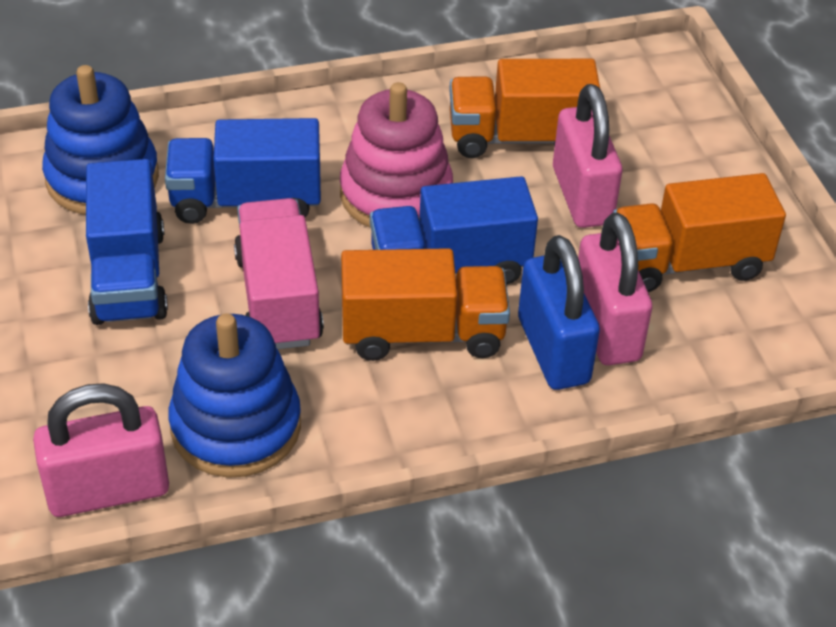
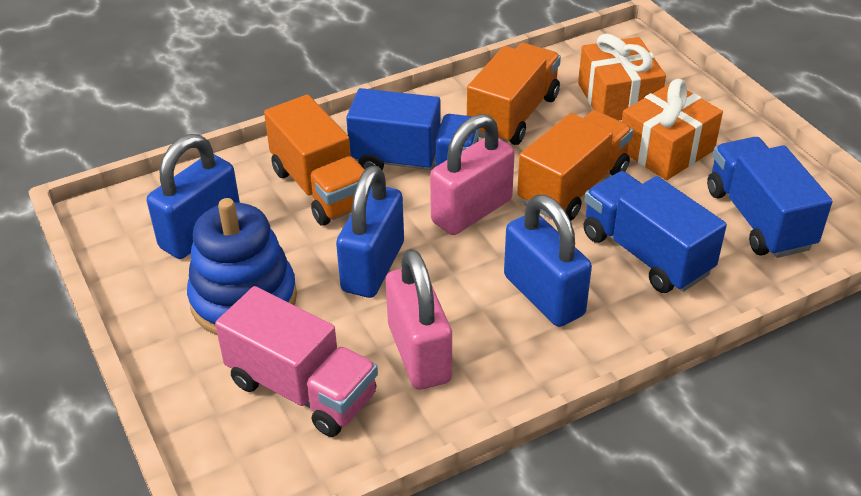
blue padlock: 1 -> 3
blue stacking toy: 2 -> 1
orange gift: 0 -> 2
pink padlock: 3 -> 2
pink stacking toy: 1 -> 0

